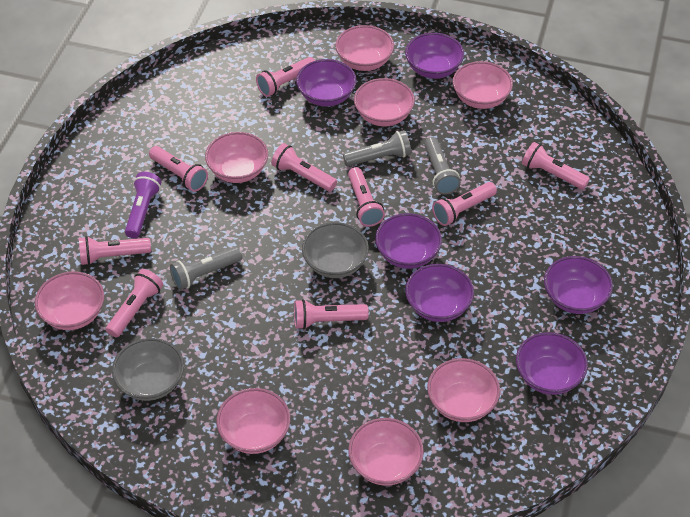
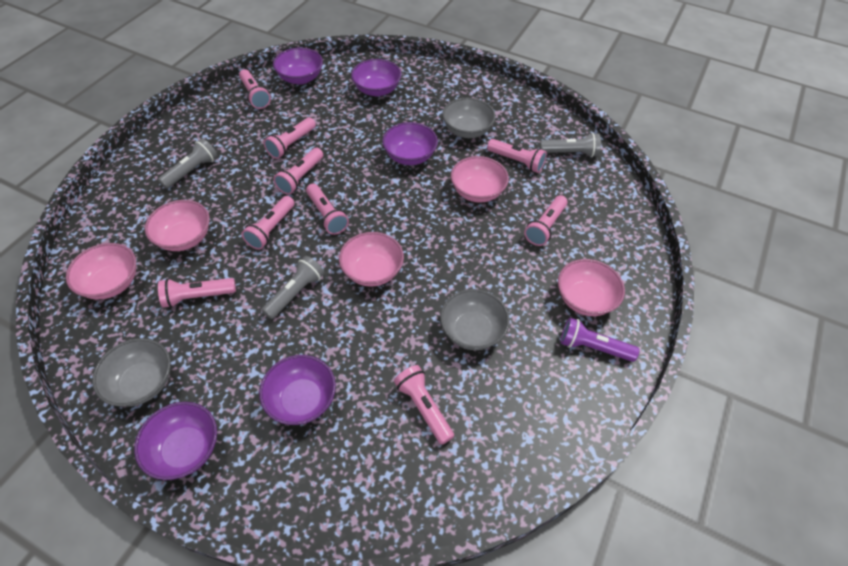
grey bowl: 2 -> 3
pink bowl: 8 -> 5
purple bowl: 6 -> 5

